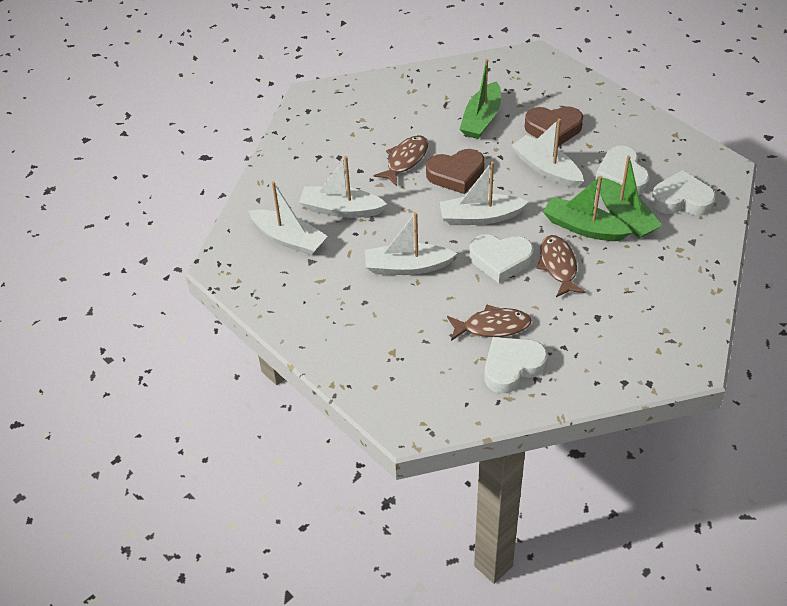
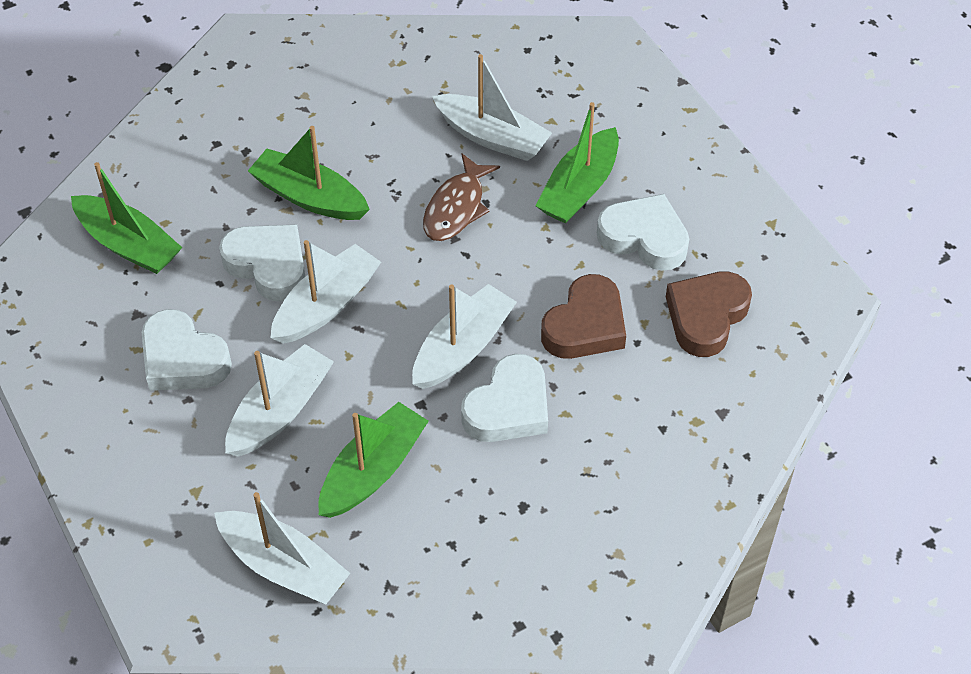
brown fish: 3 -> 1
green boat: 3 -> 4

